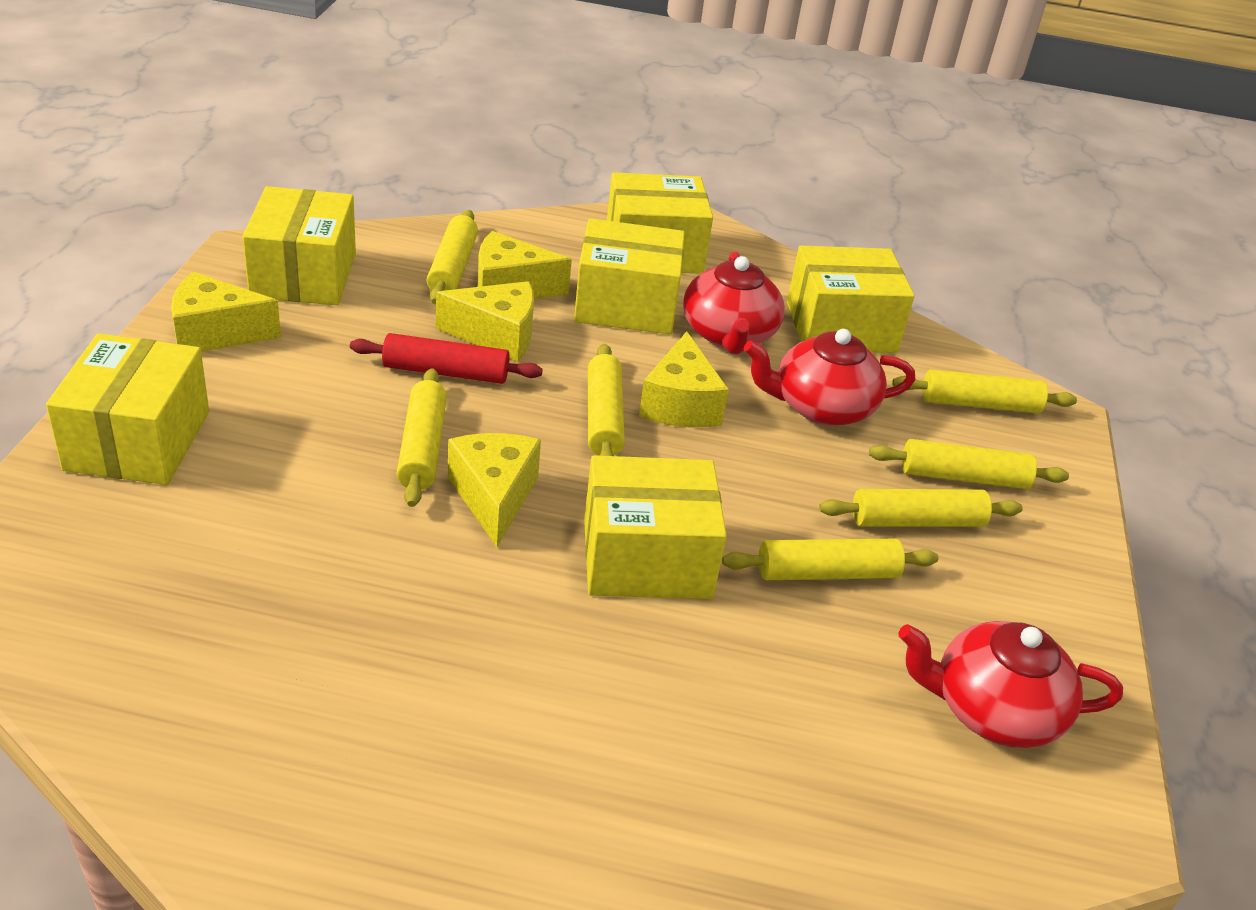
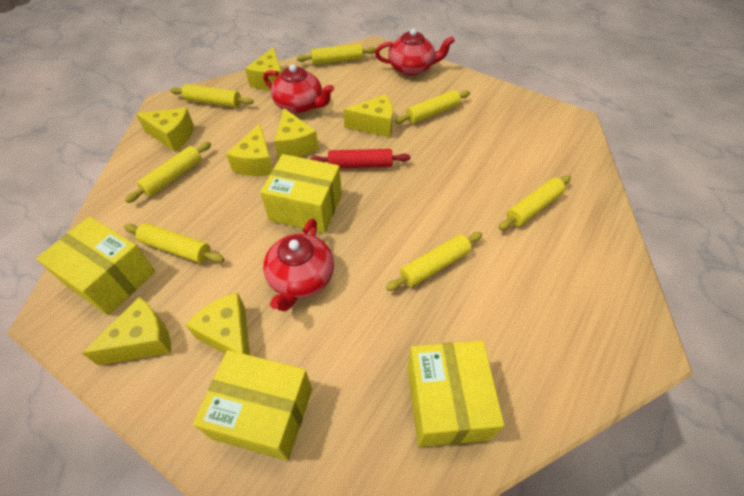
yellow box: 6 -> 4
yellow cheese: 5 -> 7

